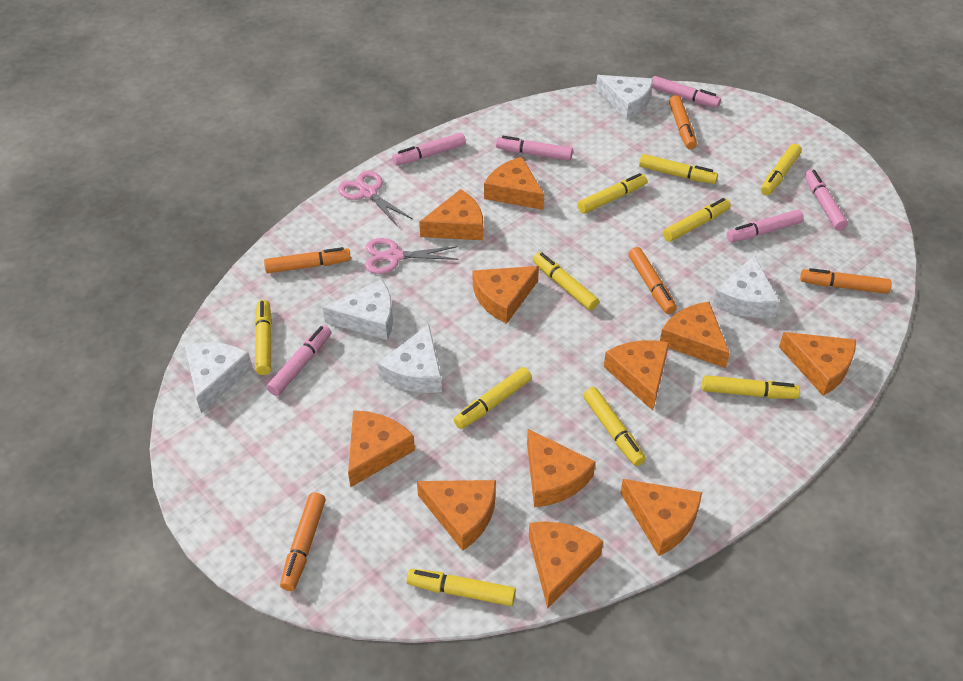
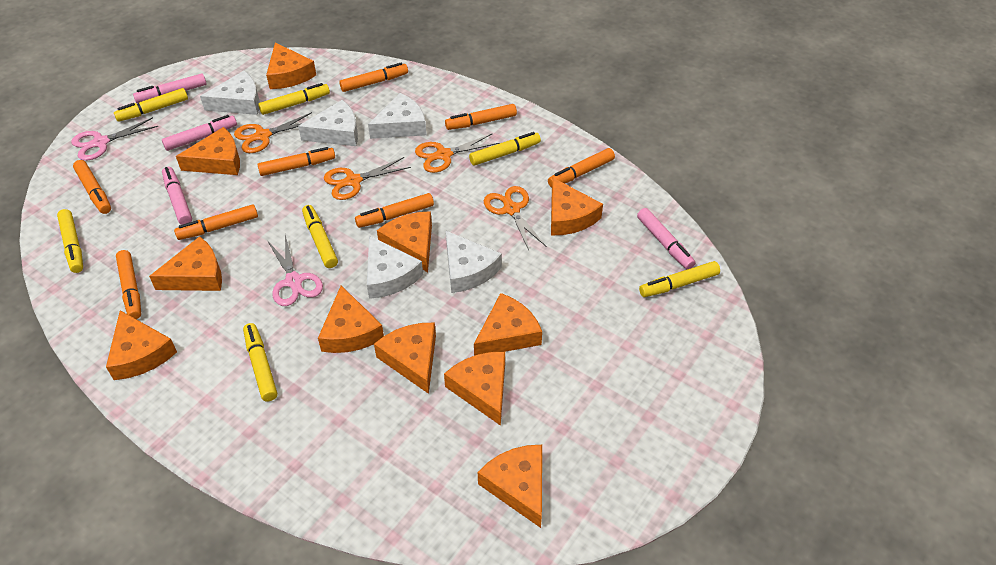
orange marker: 5 -> 8
orange scissors: 0 -> 4
pink marker: 6 -> 4
yellow marker: 10 -> 7

